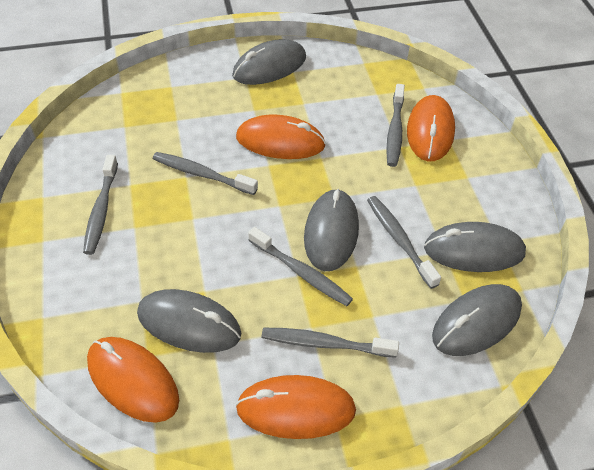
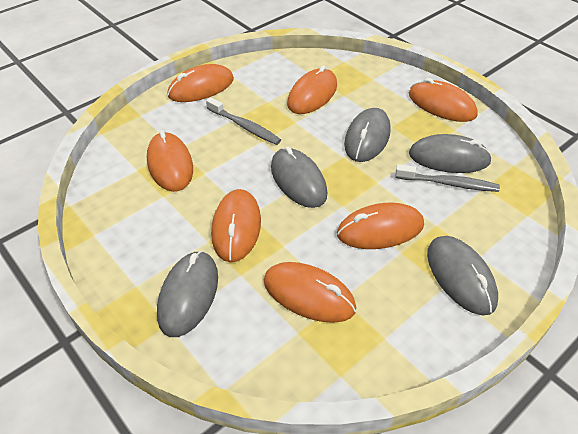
grey toothbrush: 6 -> 2
orange mouse: 4 -> 7

